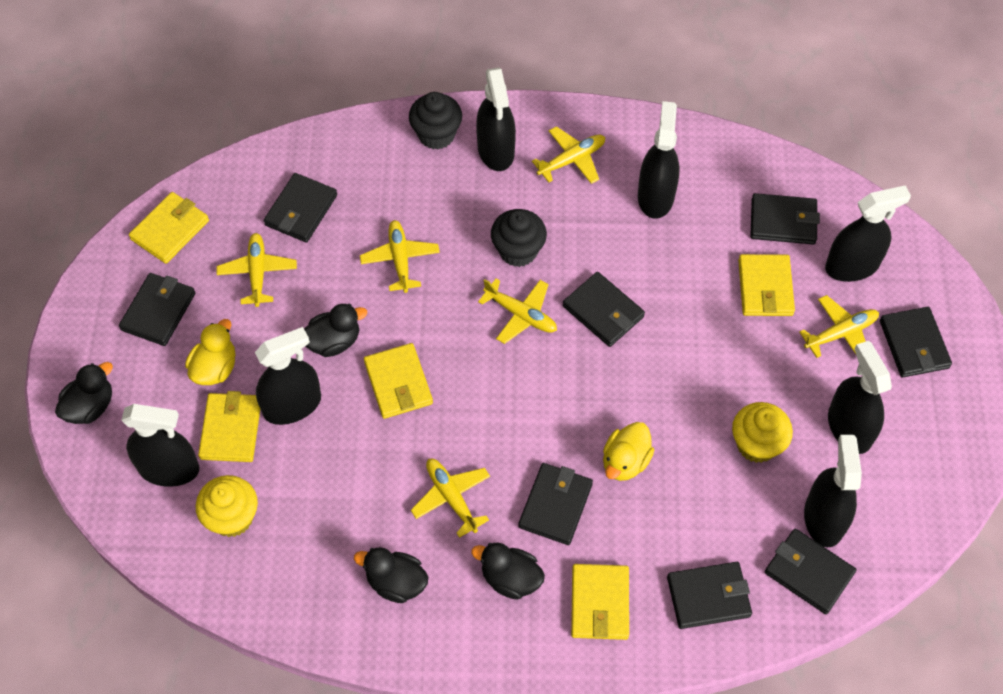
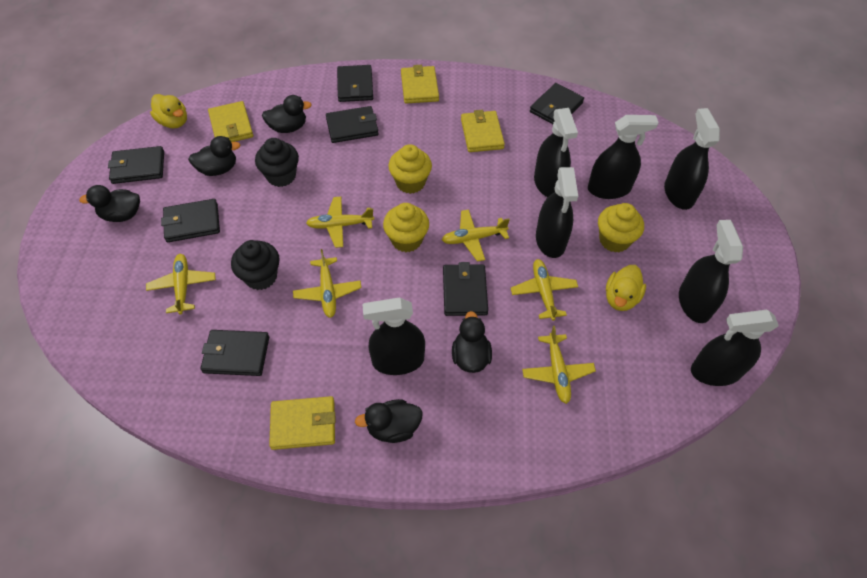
black duck: 4 -> 5
black wallet: 8 -> 7
yellow cupcake: 2 -> 3
yellow wallet: 5 -> 4

